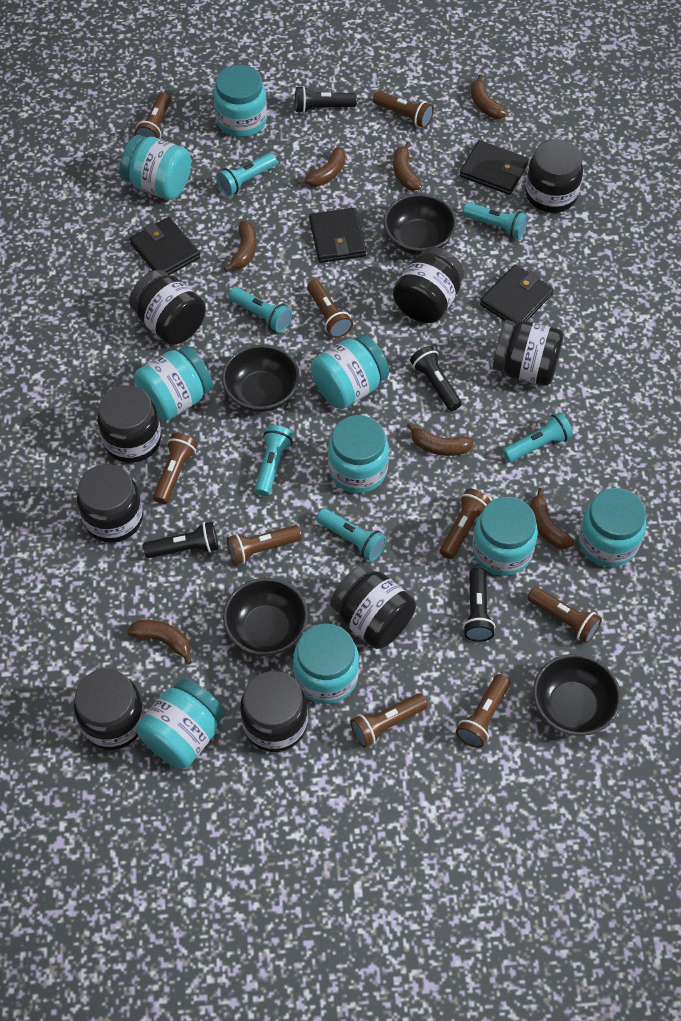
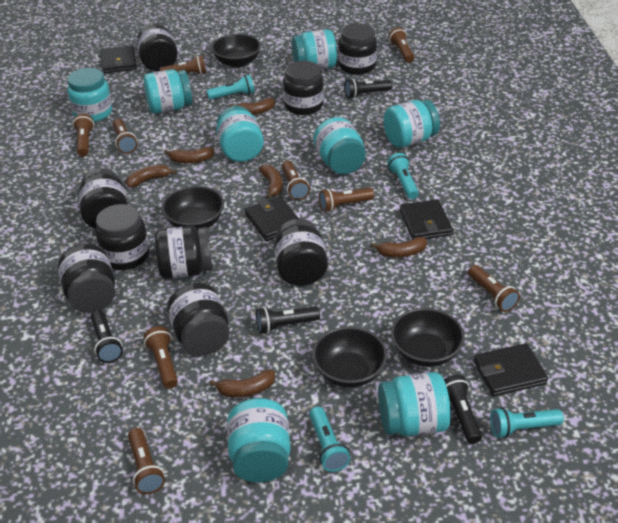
brown banana: 7 -> 6
turquoise flashlight: 6 -> 4
turquoise jar: 9 -> 8

